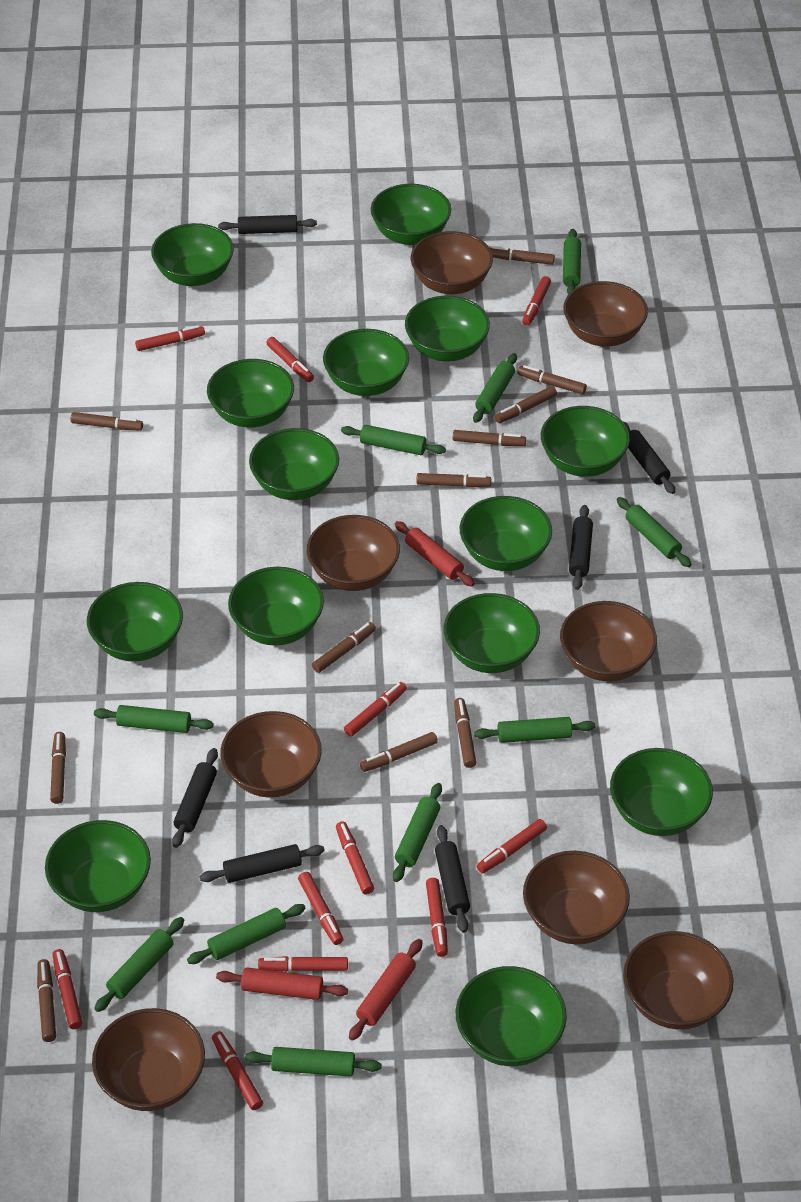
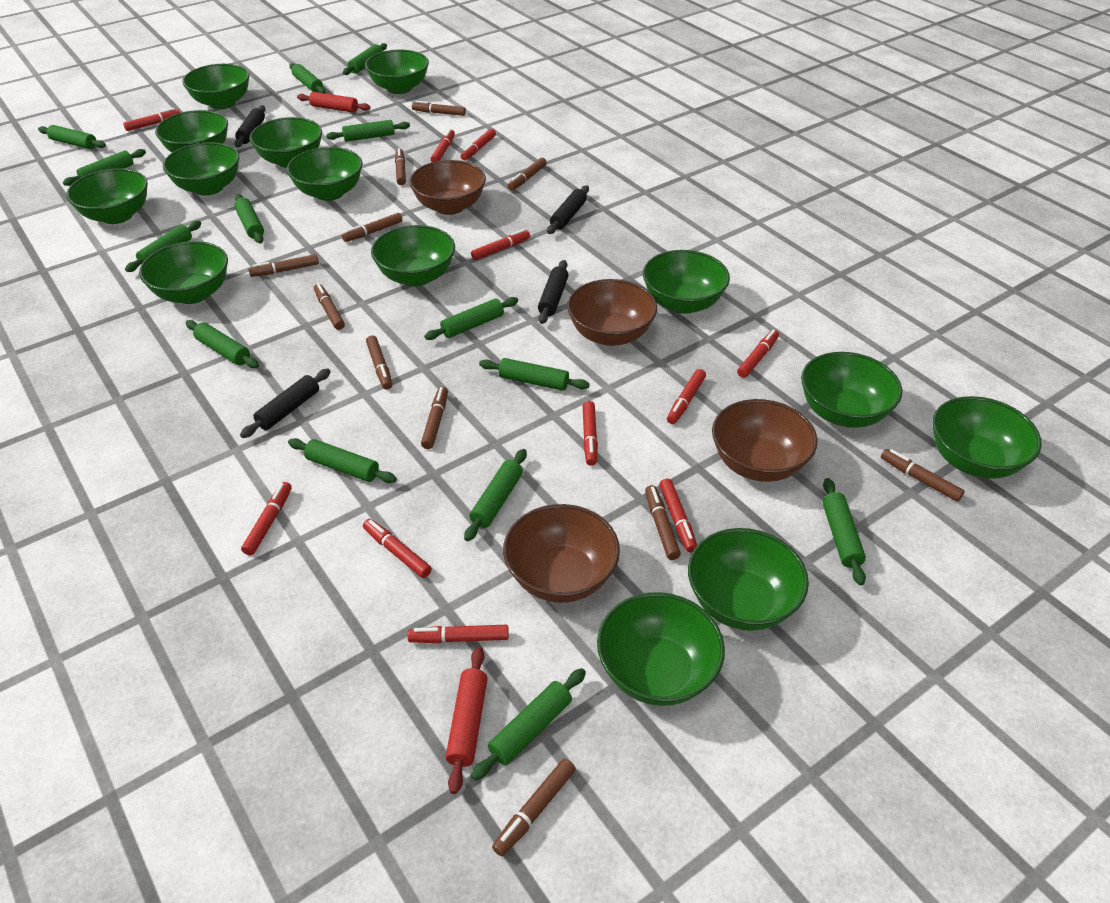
black rolling pin: 6 -> 4
brown bowl: 8 -> 4
green rolling pin: 10 -> 14
red rolling pin: 3 -> 2

